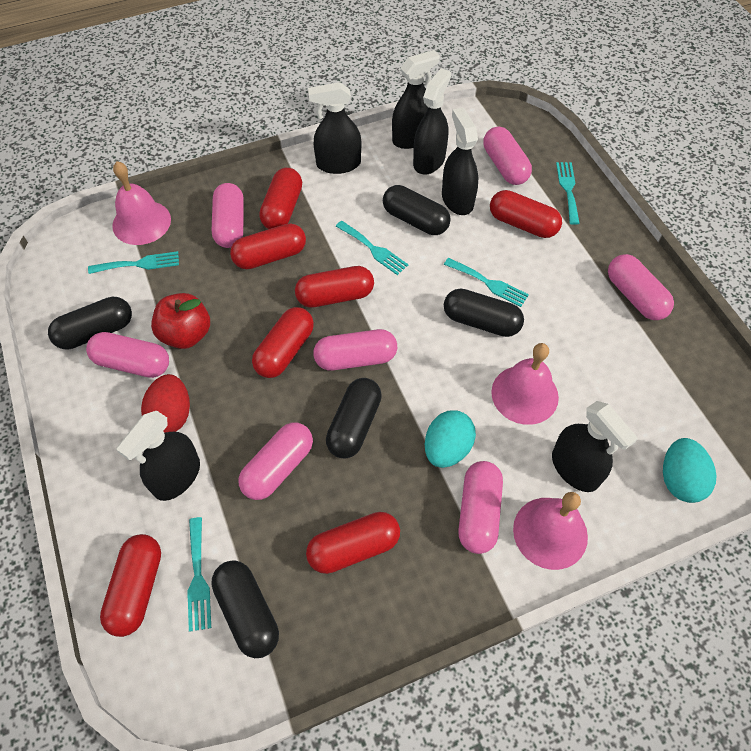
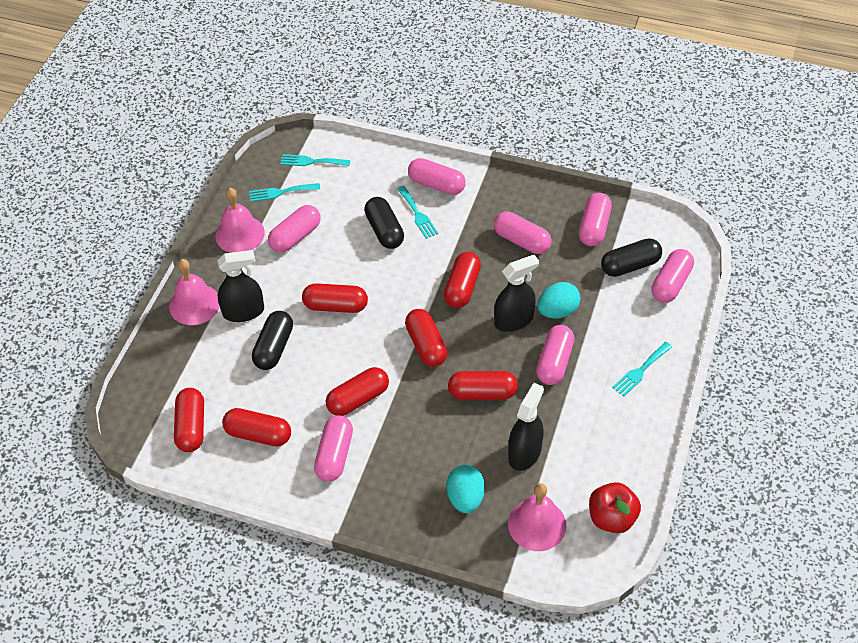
black capsule: 5 -> 3
black spray bottle: 6 -> 3
red egg: 1 -> 0
turquoise fork: 5 -> 4

